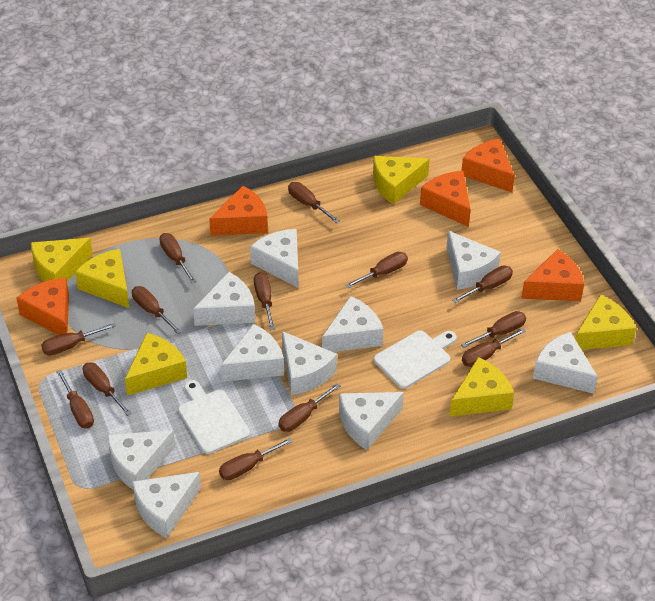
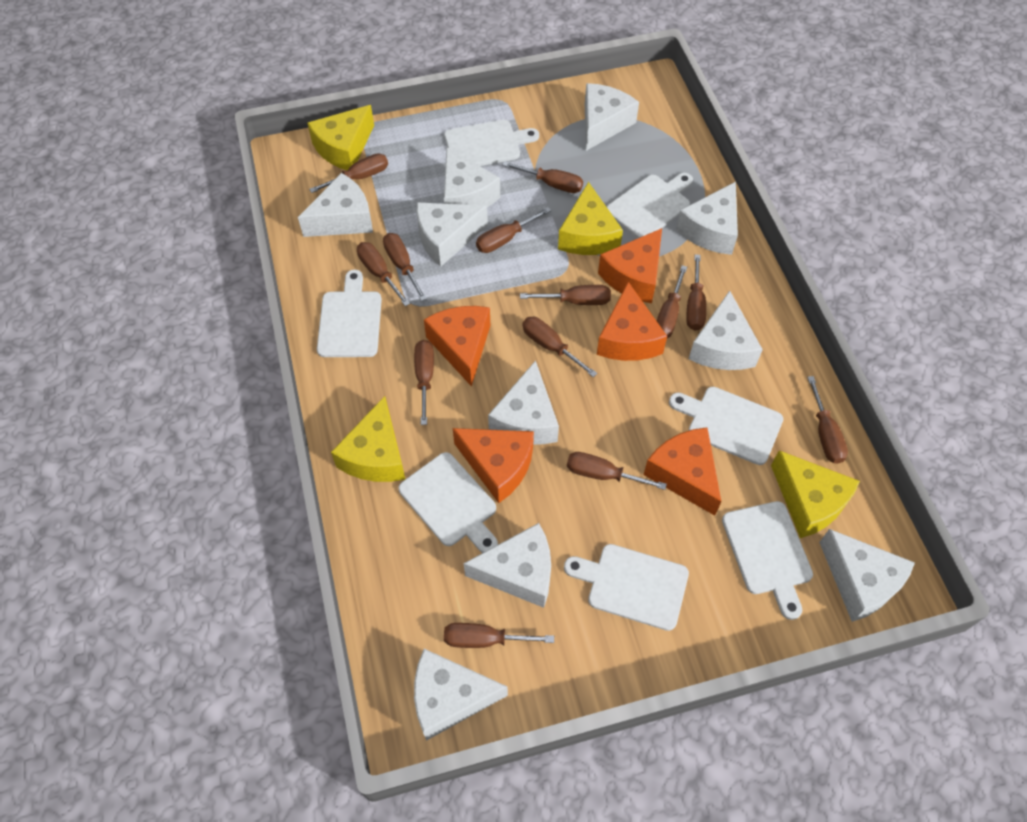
white cutting board: 2 -> 7
yellow cheese: 6 -> 4

